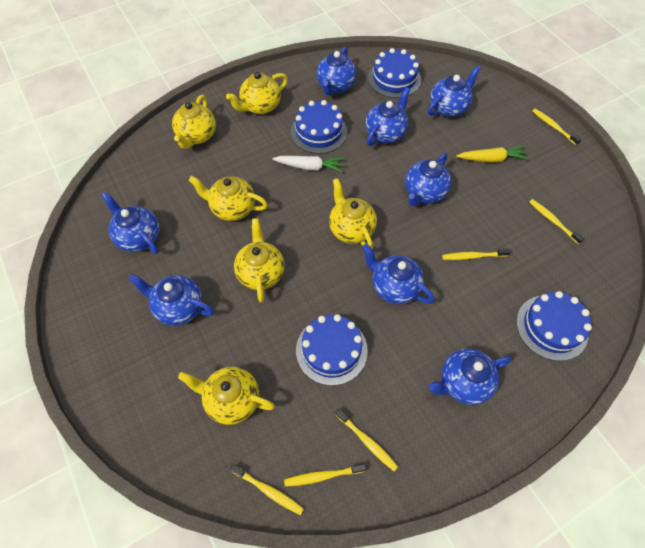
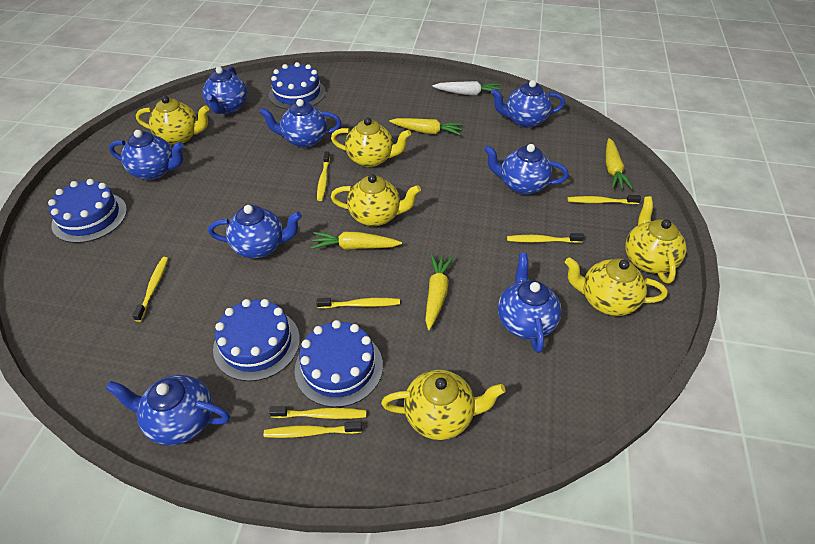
yellow carrot: 1 -> 4
yellow toothbrush: 6 -> 7

